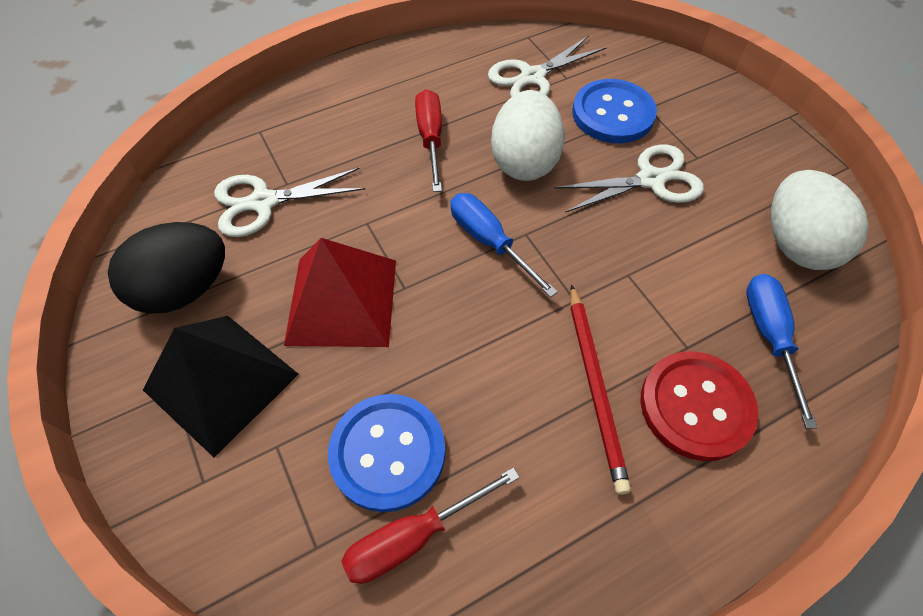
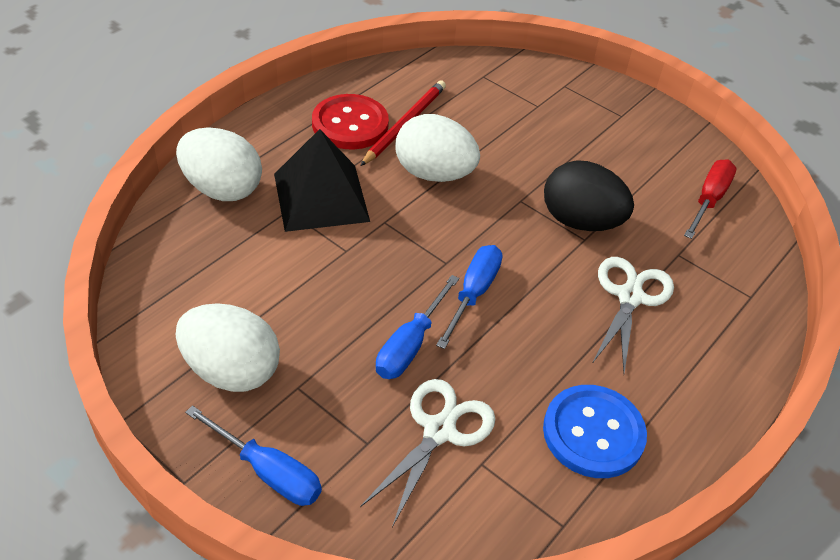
blue button: 2 -> 1
blue screwdriver: 2 -> 3
red pyramid: 1 -> 0
red screwdriver: 2 -> 1
white egg: 2 -> 3
white scissors: 3 -> 2

